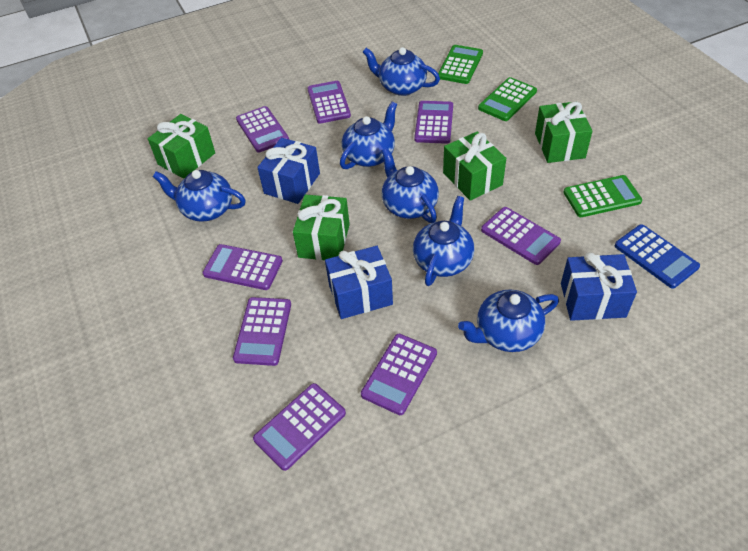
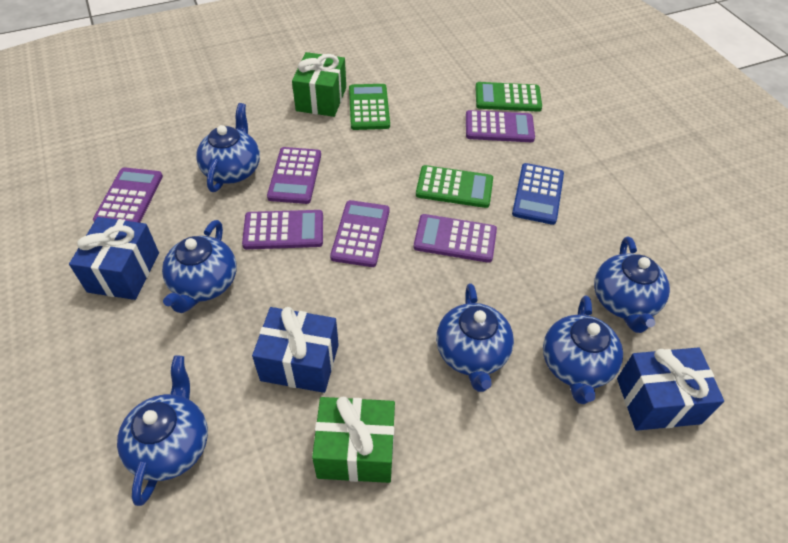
green gift: 4 -> 2
purple calculator: 8 -> 6

